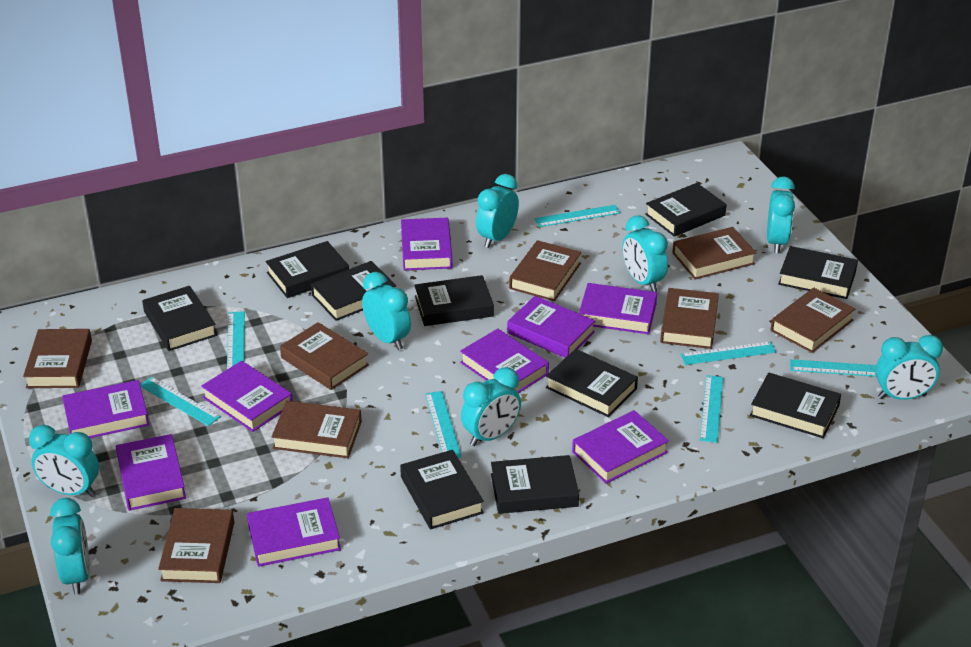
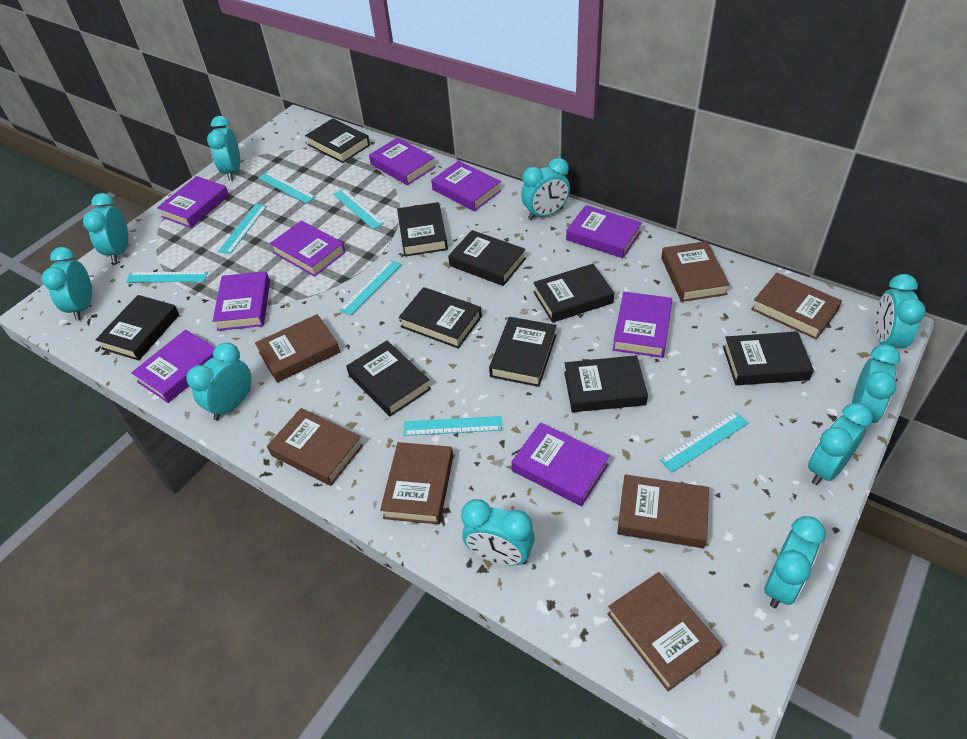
brown book: 8 -> 7
turquoise clock: 8 -> 10

